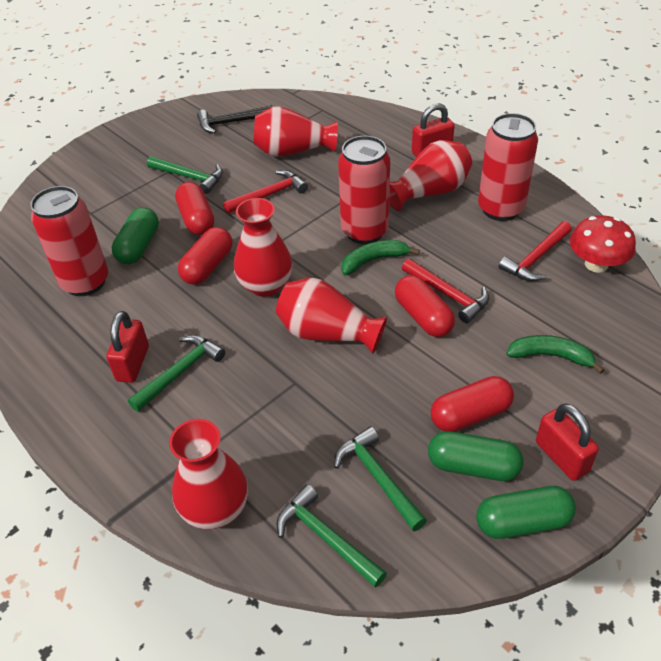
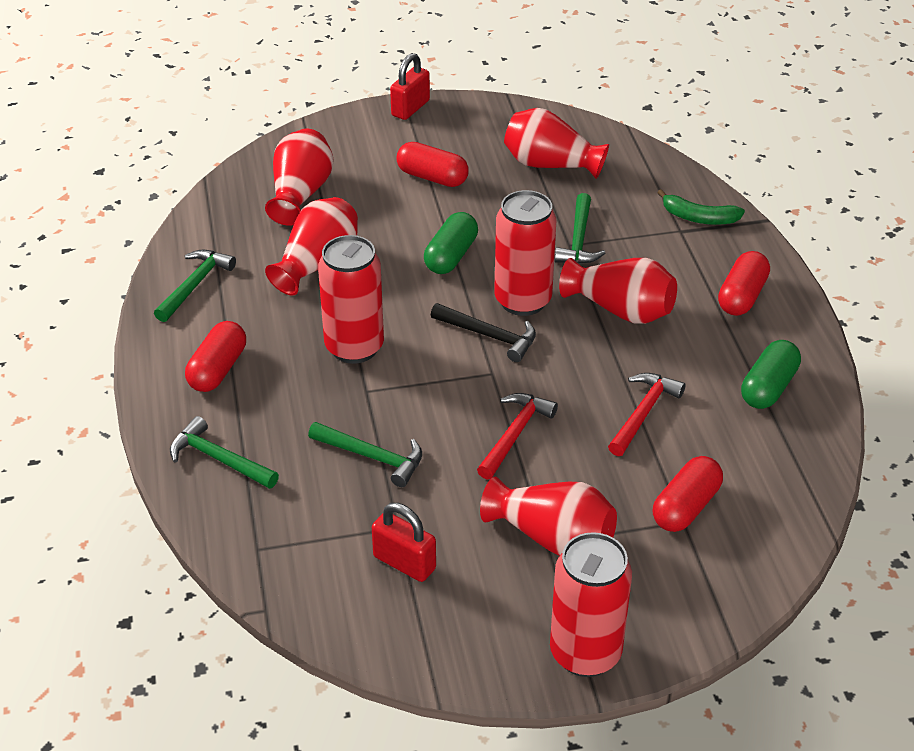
green banana: 2 -> 1
green capsule: 3 -> 2
red hammer: 3 -> 2
red mushroom: 1 -> 0
red padlock: 3 -> 2

